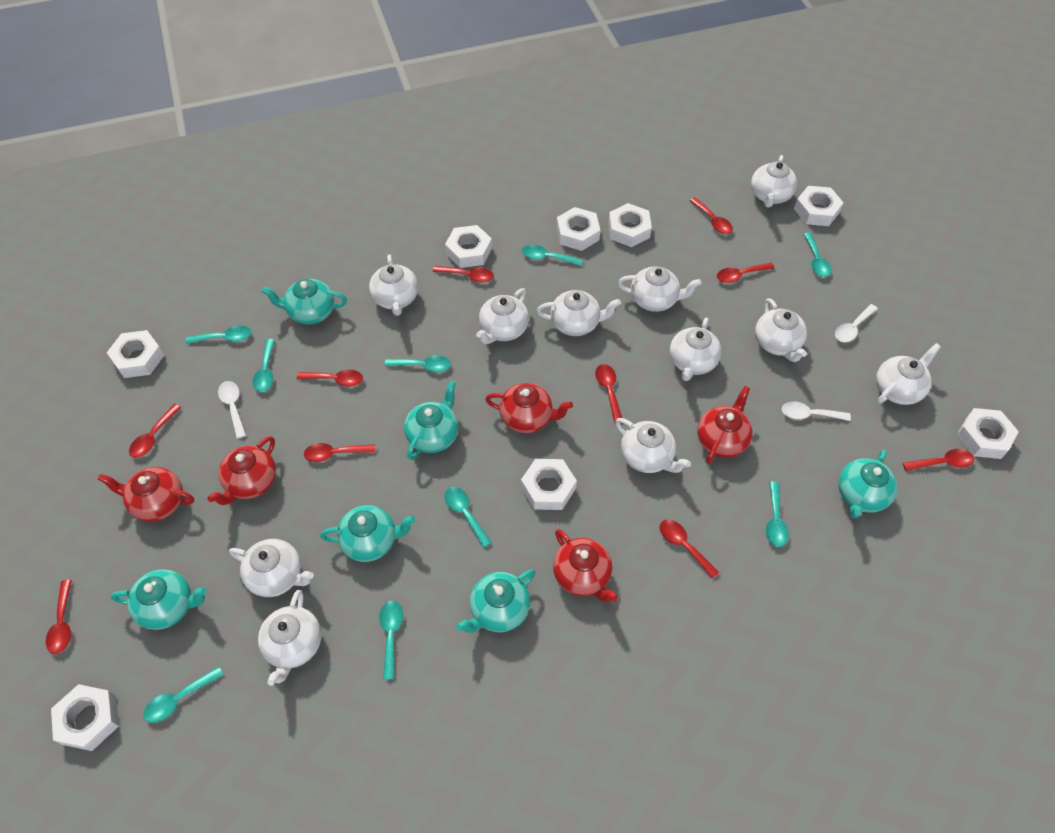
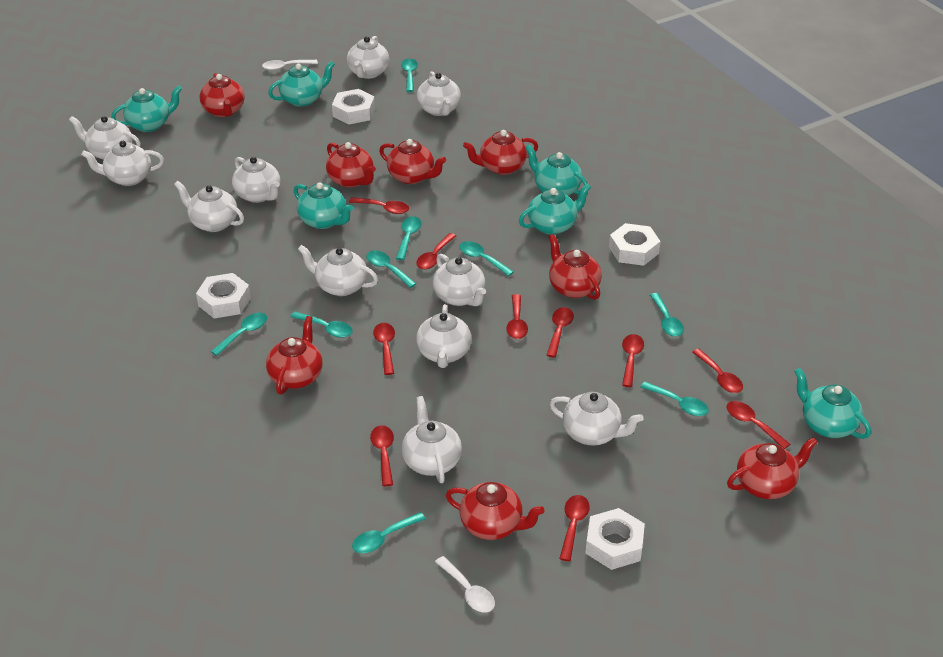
red teapot: 5 -> 8
white nut: 8 -> 4
white spoon: 3 -> 2

